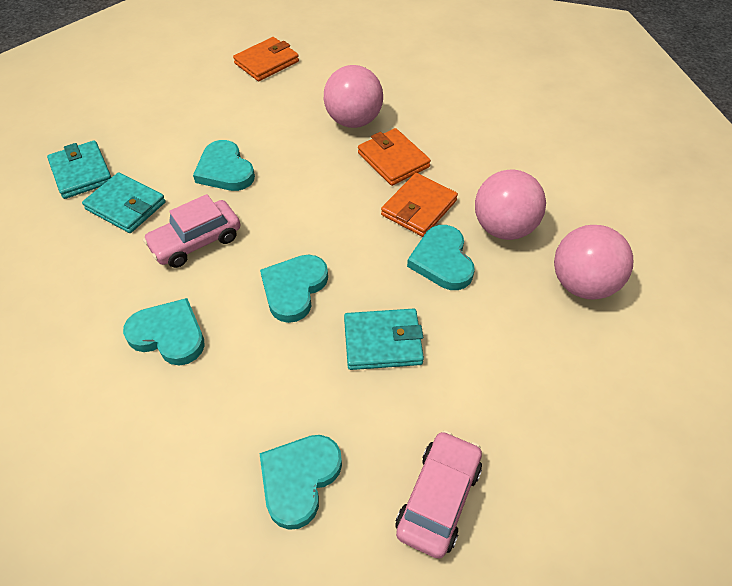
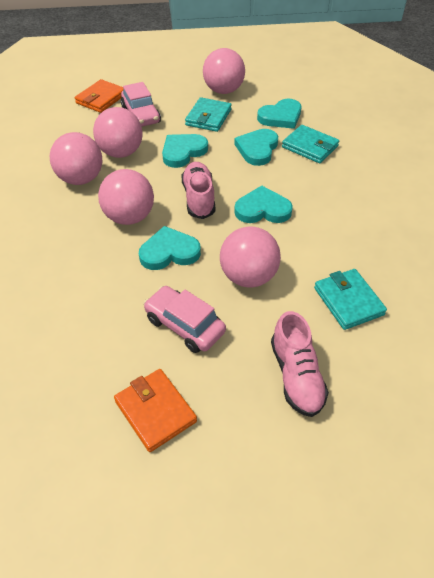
orange wallet: 3 -> 2
pink ball: 3 -> 5
pink shoe: 0 -> 2

